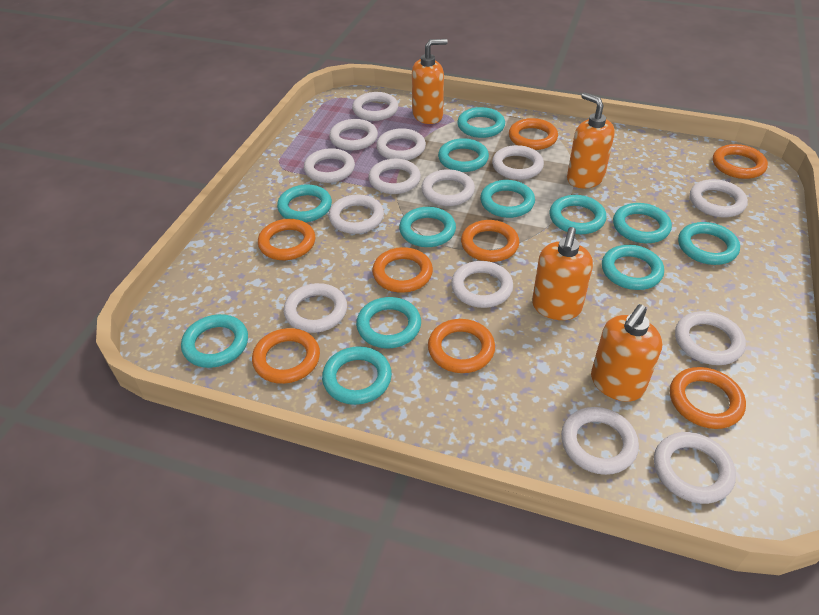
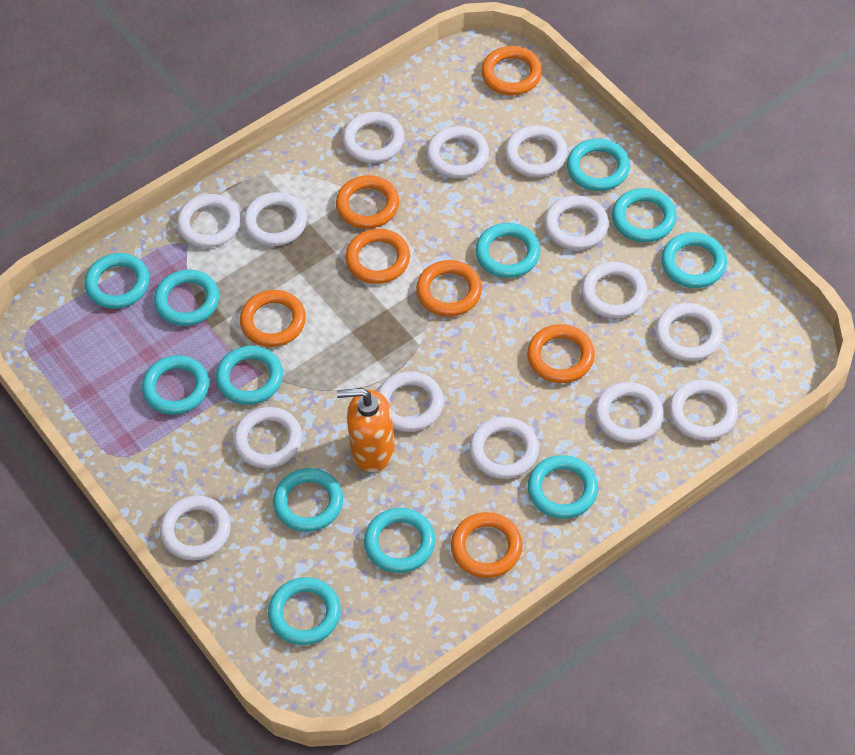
orange ring: 8 -> 7
orange soap dispenser: 4 -> 1

